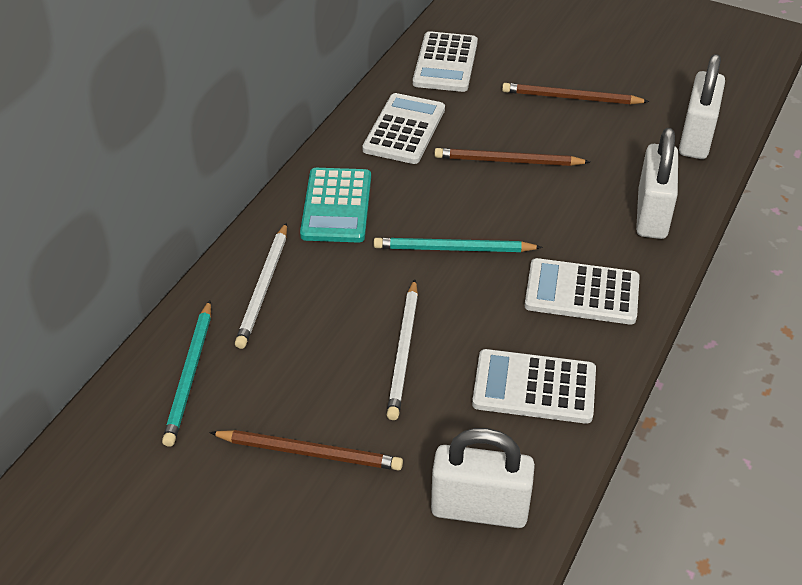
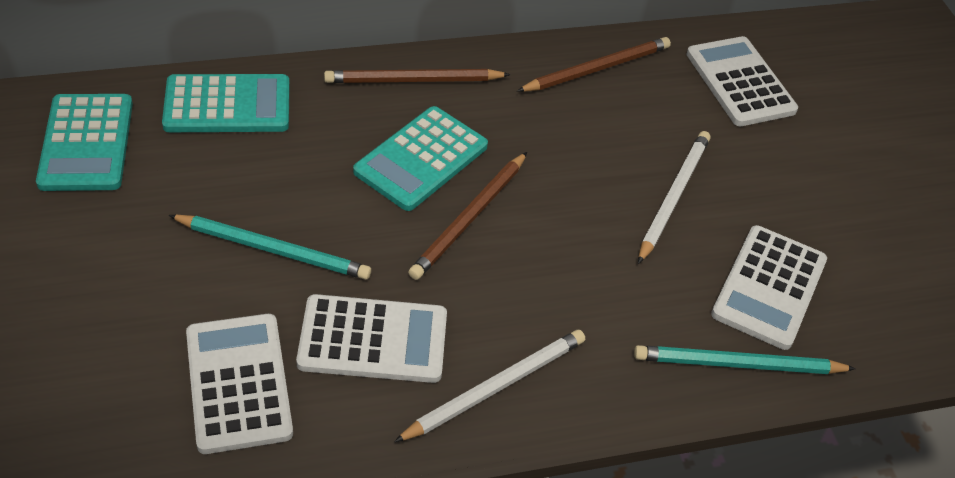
turquoise calculator: 1 -> 3
white padlock: 3 -> 0

